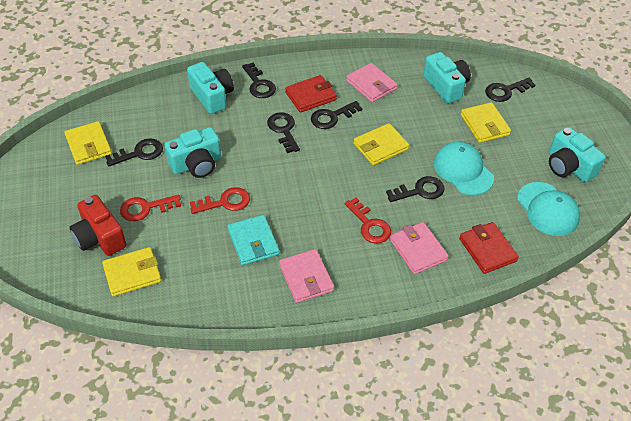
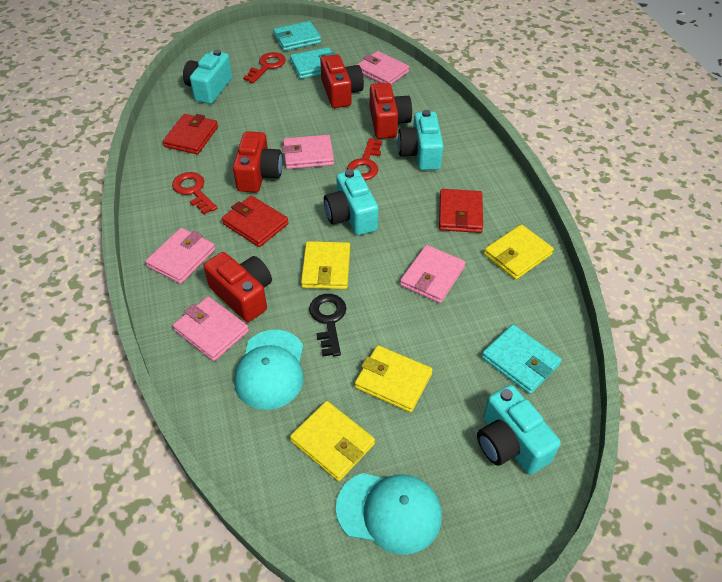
black key: 6 -> 1
pink wallet: 3 -> 5
red camera: 1 -> 4
red wallet: 2 -> 3
turquoise wallet: 1 -> 3

